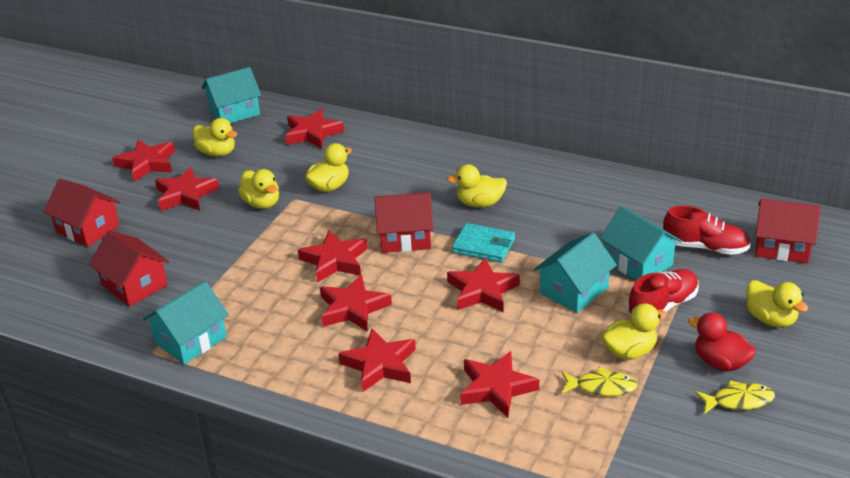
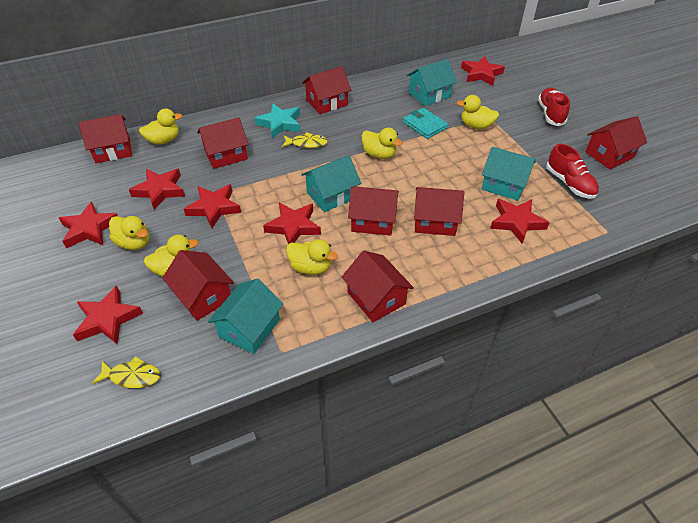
red duck: 1 -> 0
red house: 4 -> 8
red star: 8 -> 7
turquoise star: 0 -> 1

